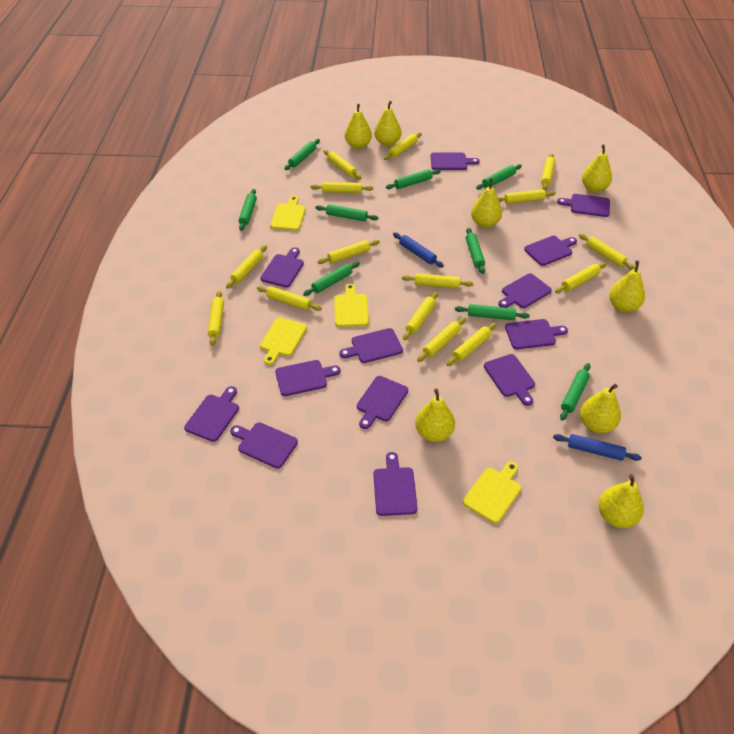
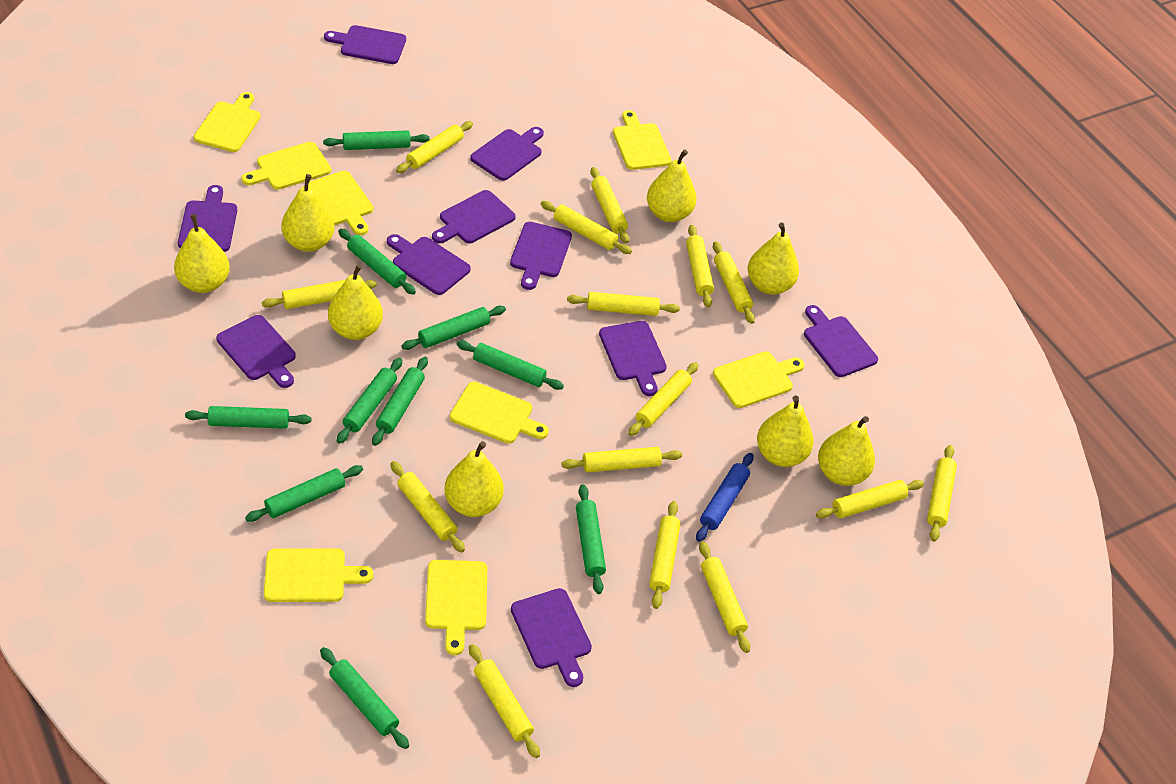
blue rolling pin: 2 -> 1
green rolling pin: 9 -> 10
purple cutting board: 13 -> 10
yellow cutting board: 4 -> 8

